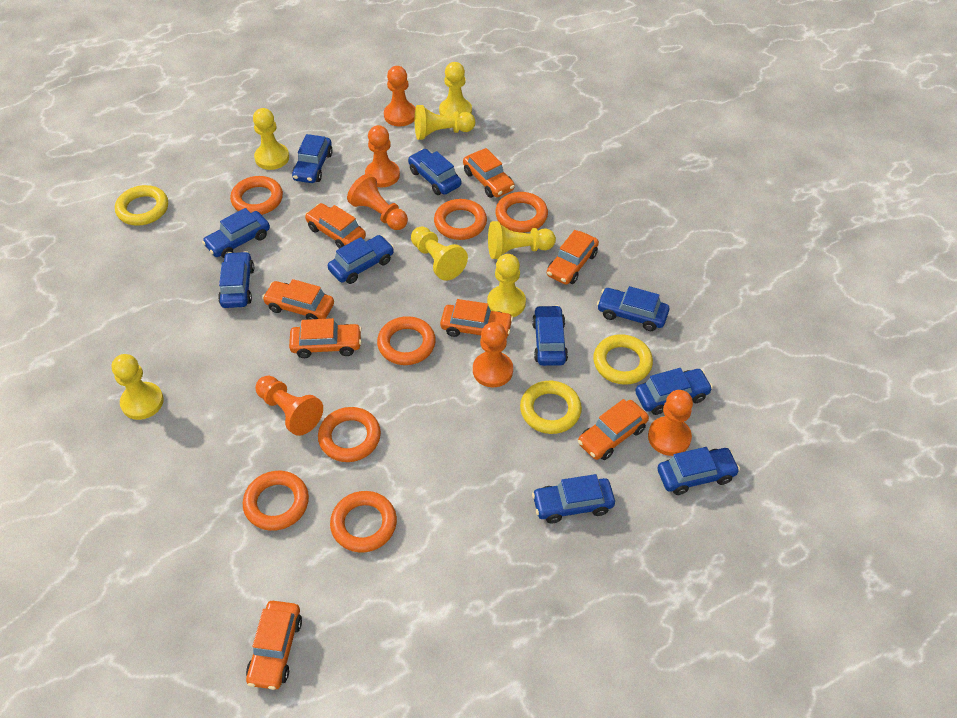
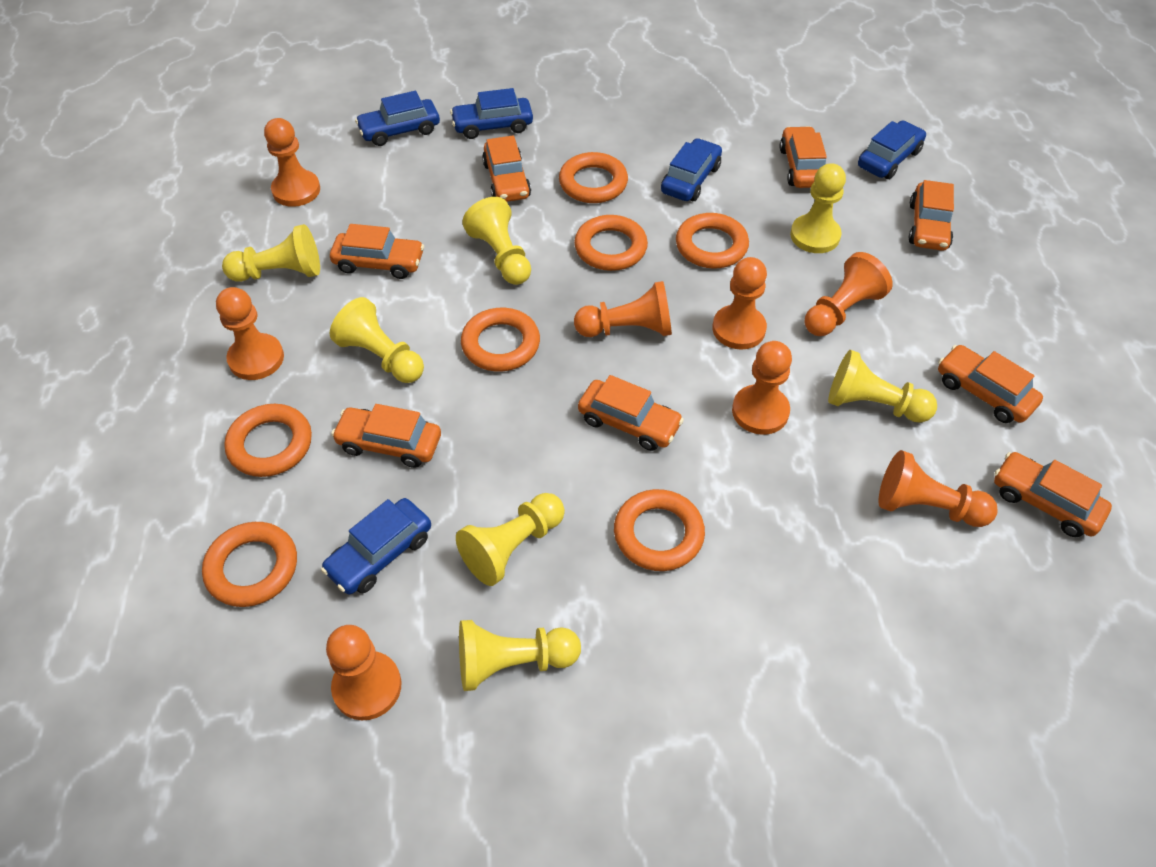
blue car: 10 -> 5
orange pawn: 6 -> 8
yellow ring: 3 -> 0

